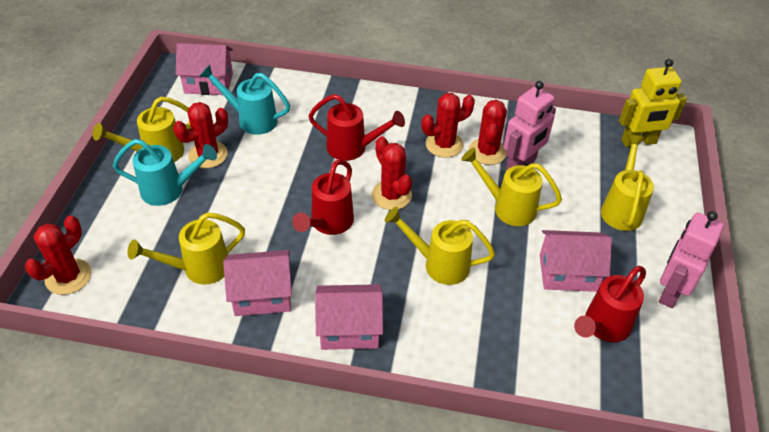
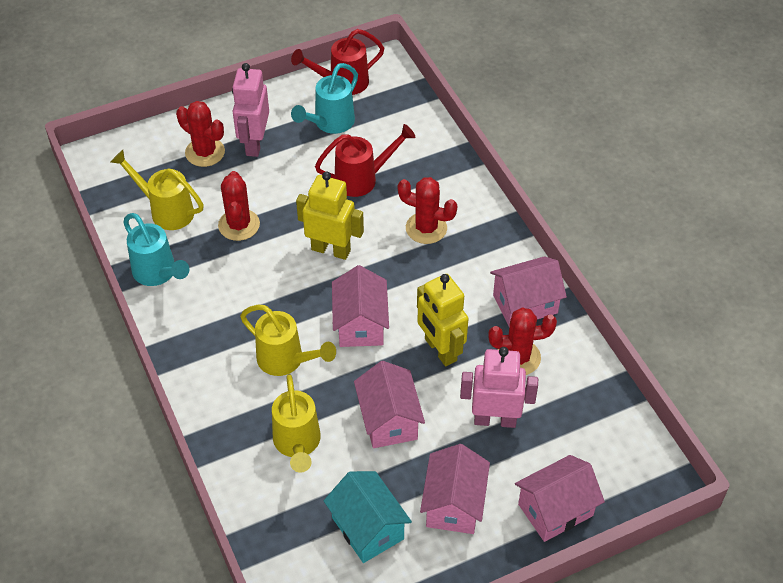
pink house: 4 -> 5
red cactus: 5 -> 4
red watering can: 3 -> 2
turquoise house: 0 -> 1
yellow robot: 1 -> 2
yellow watering can: 5 -> 3

